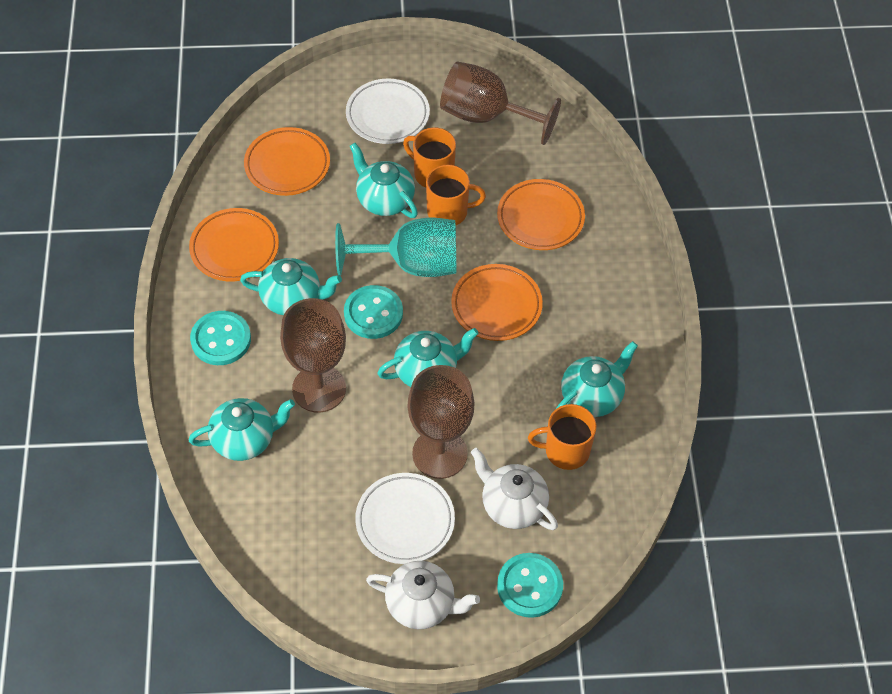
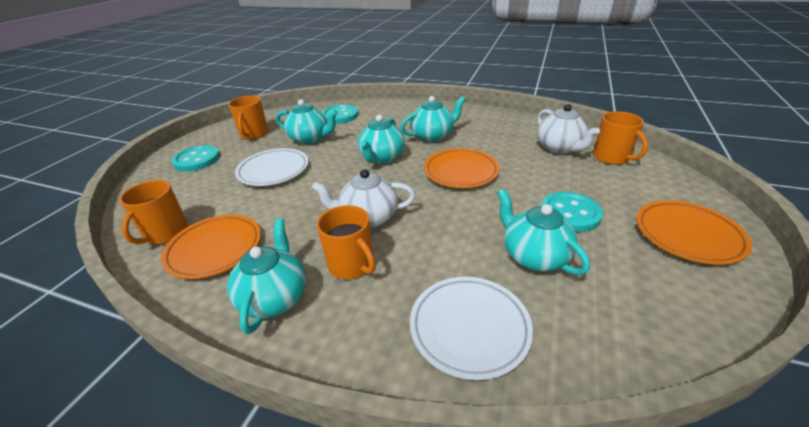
brown goblet: 3 -> 0
orange mug: 3 -> 4
orange plate: 4 -> 3
turquoise goblet: 1 -> 0

